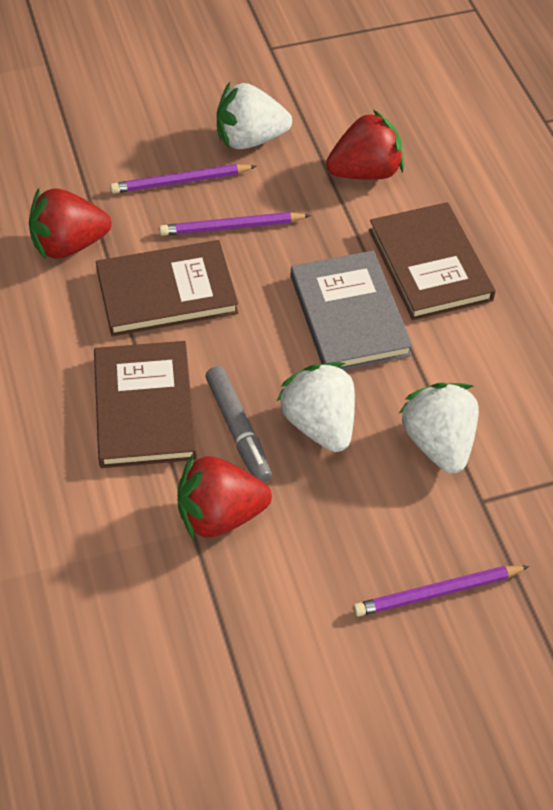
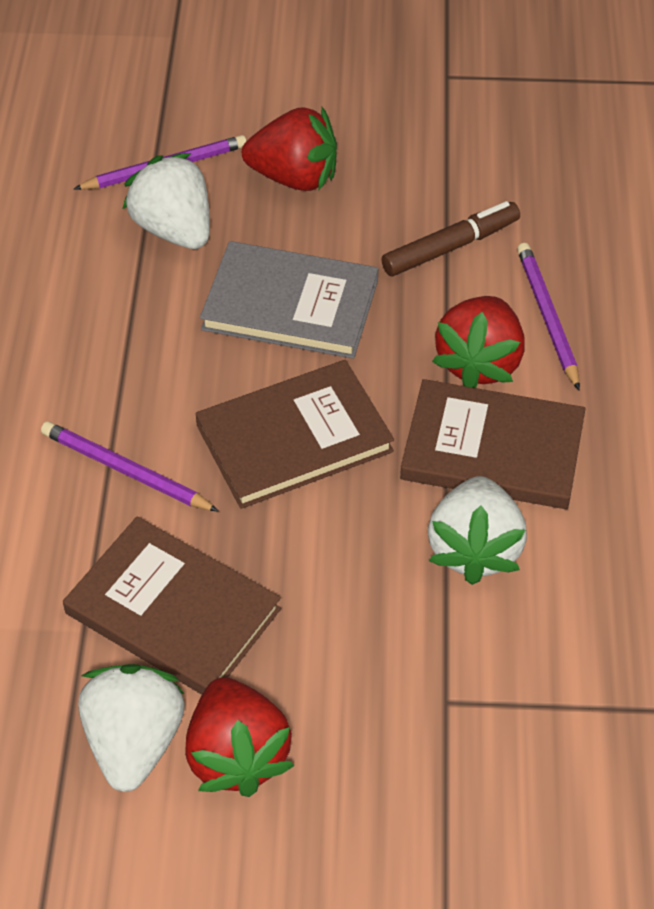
brown marker: 0 -> 1
grey marker: 1 -> 0

